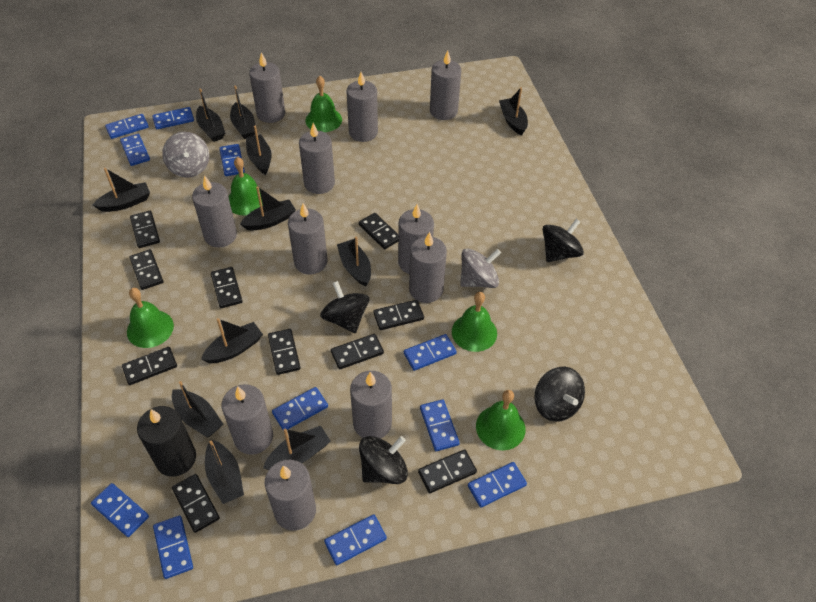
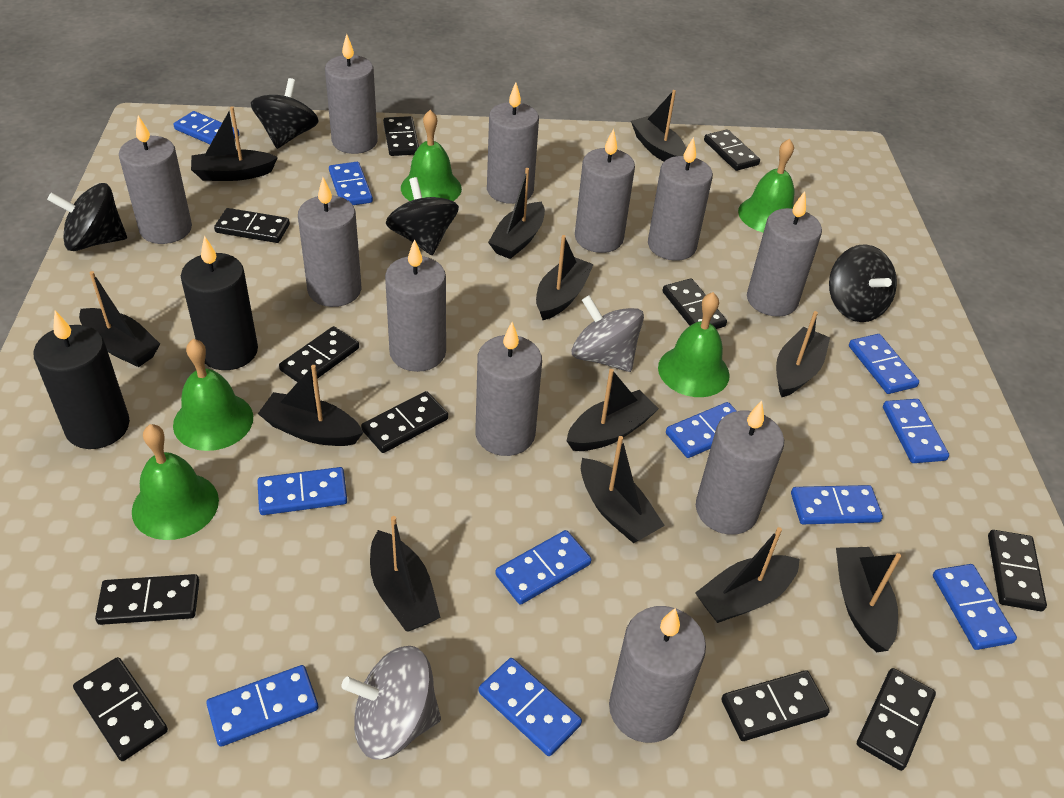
black boat: 11 -> 12
black candle: 1 -> 2
black domino: 10 -> 11

